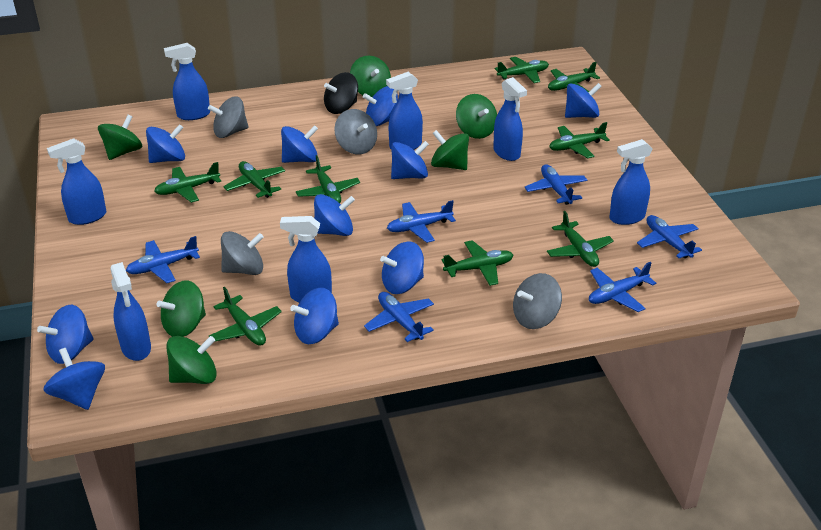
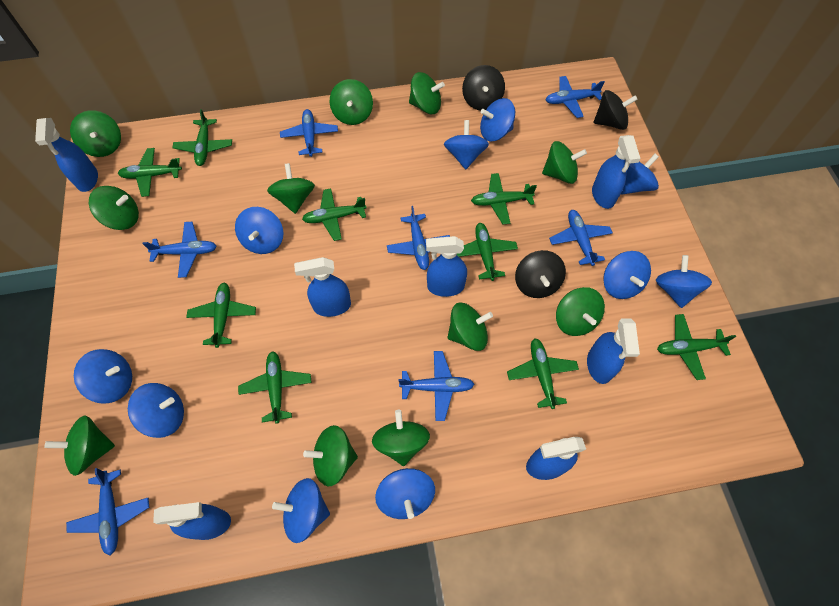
black spinning top: 1 -> 3
blue plane: 6 -> 7
green spinning top: 6 -> 11
grey spinning top: 4 -> 0

